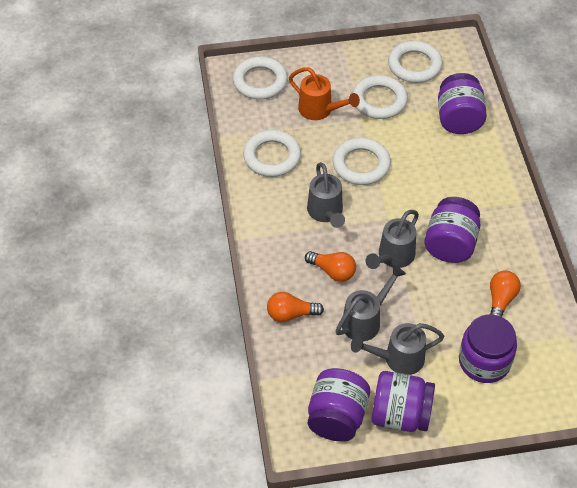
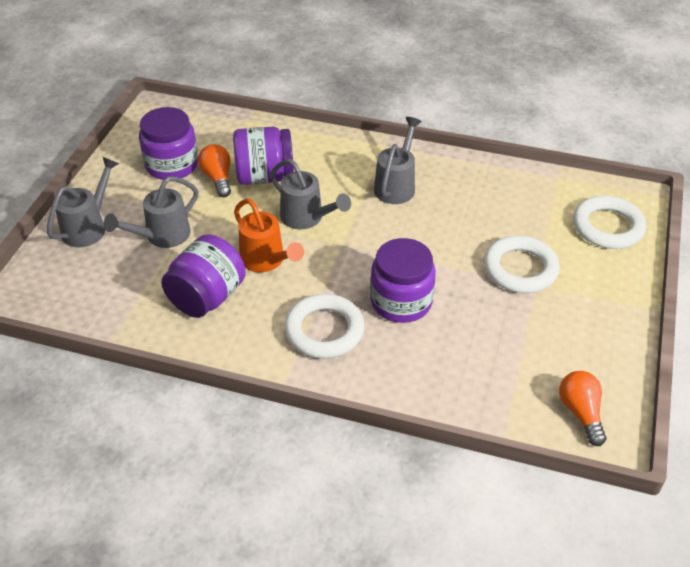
orange light bulb: 3 -> 2
purple jar: 5 -> 4
white ring: 5 -> 3

